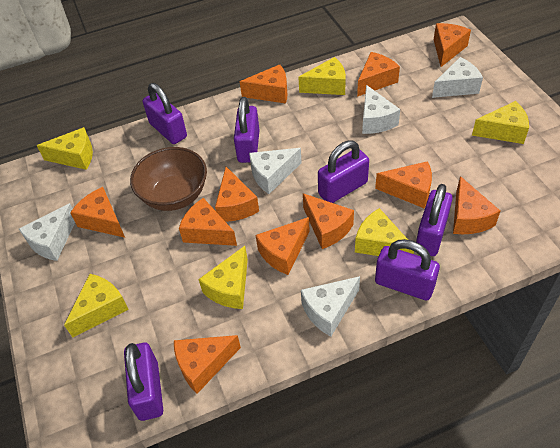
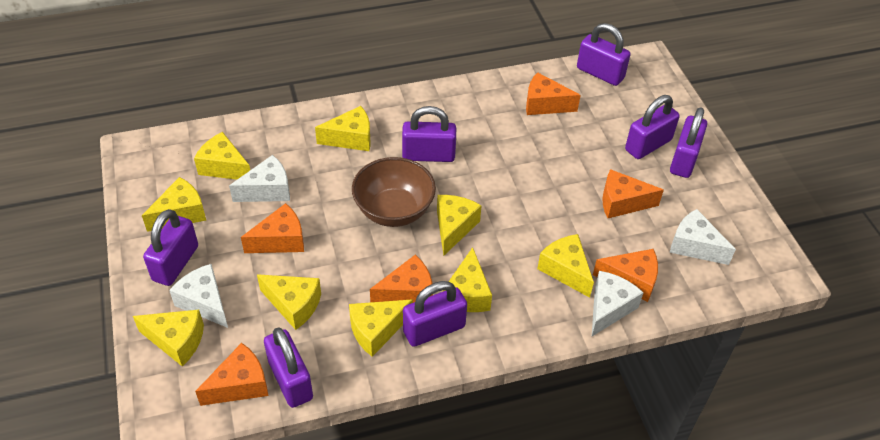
orange cheese: 11 -> 6
purple padlock: 6 -> 7
white cheese: 5 -> 4
yellow cheese: 6 -> 9

